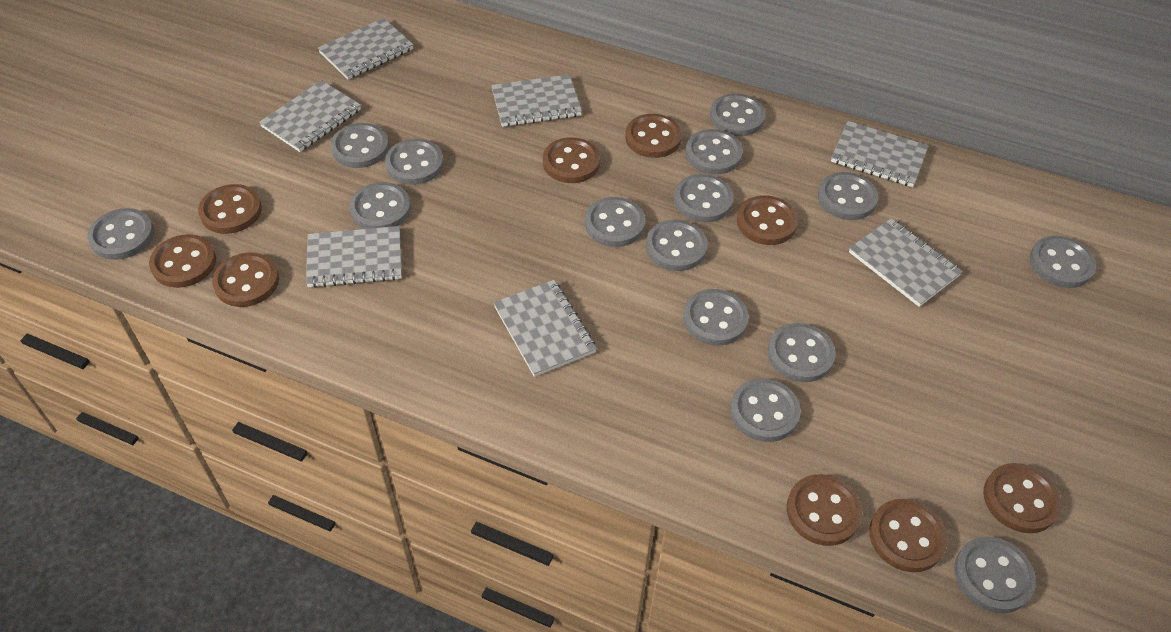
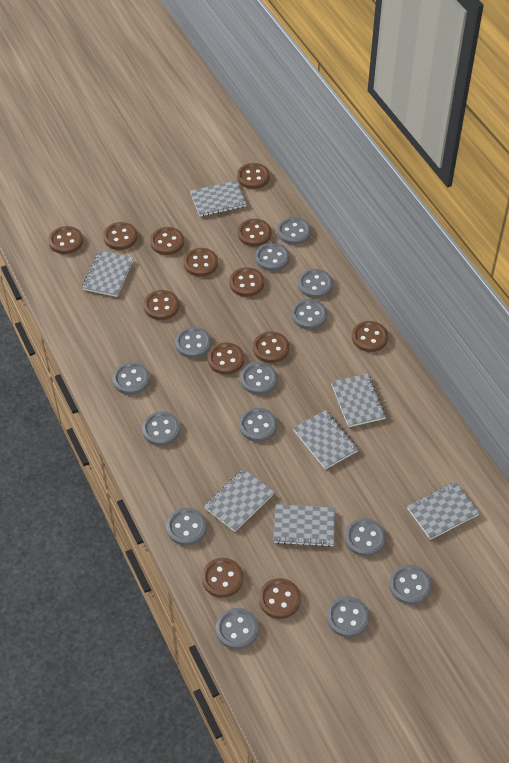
brown button: 9 -> 13
grey button: 15 -> 14

